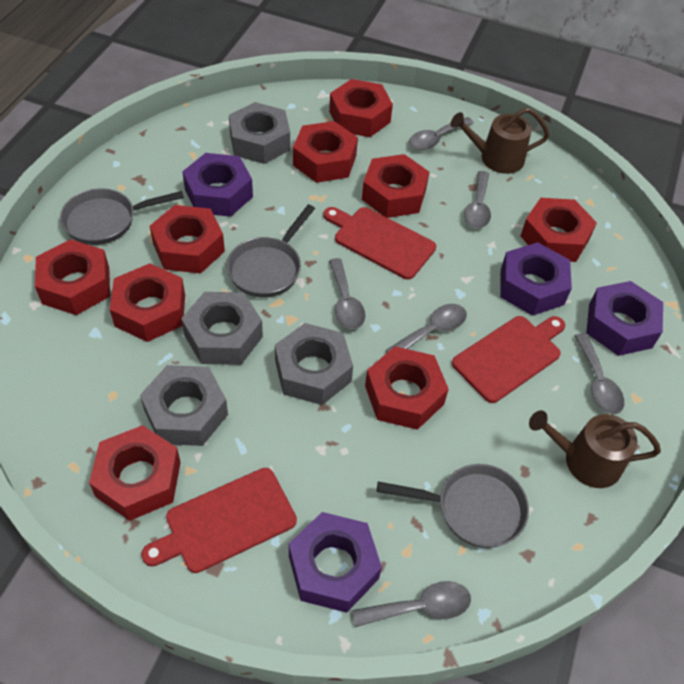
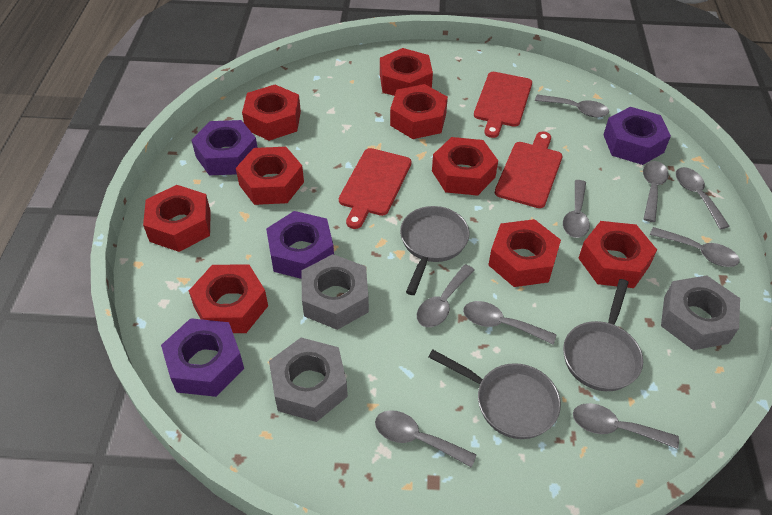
brown watering can: 2 -> 0
grey nut: 4 -> 3
grey spoon: 6 -> 9

